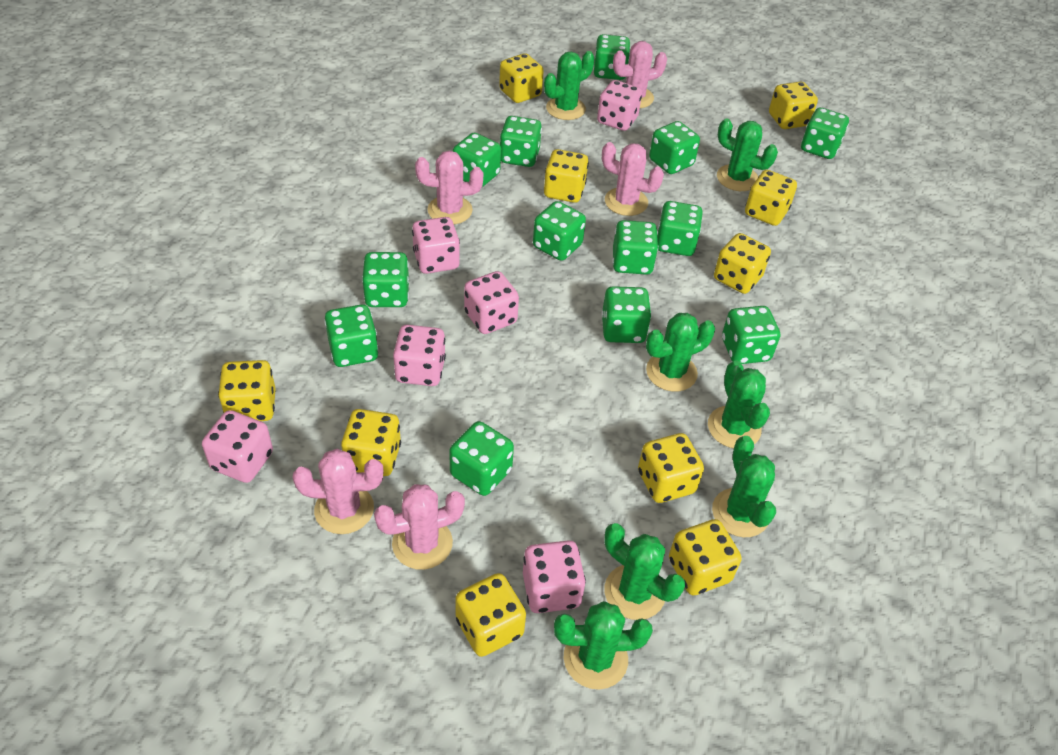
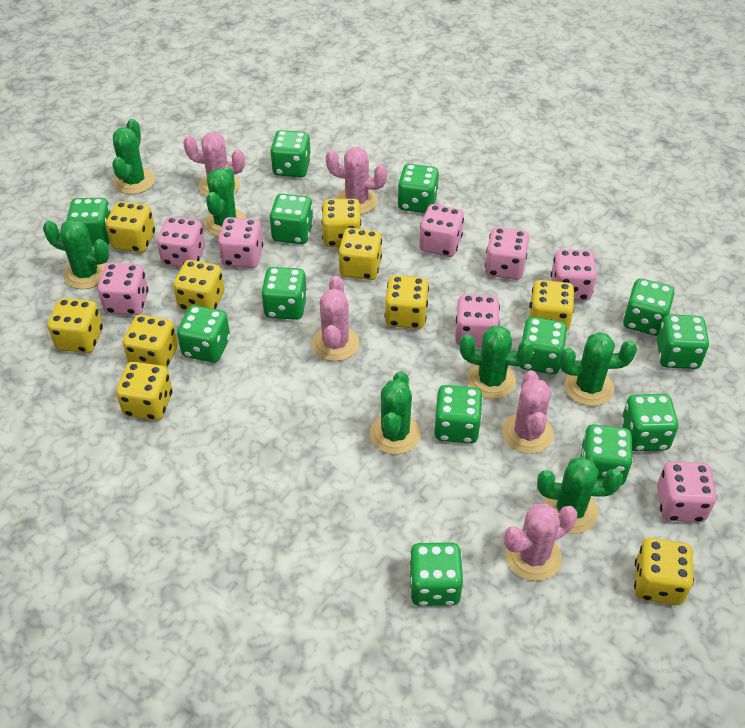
pink dice: 6 -> 8

